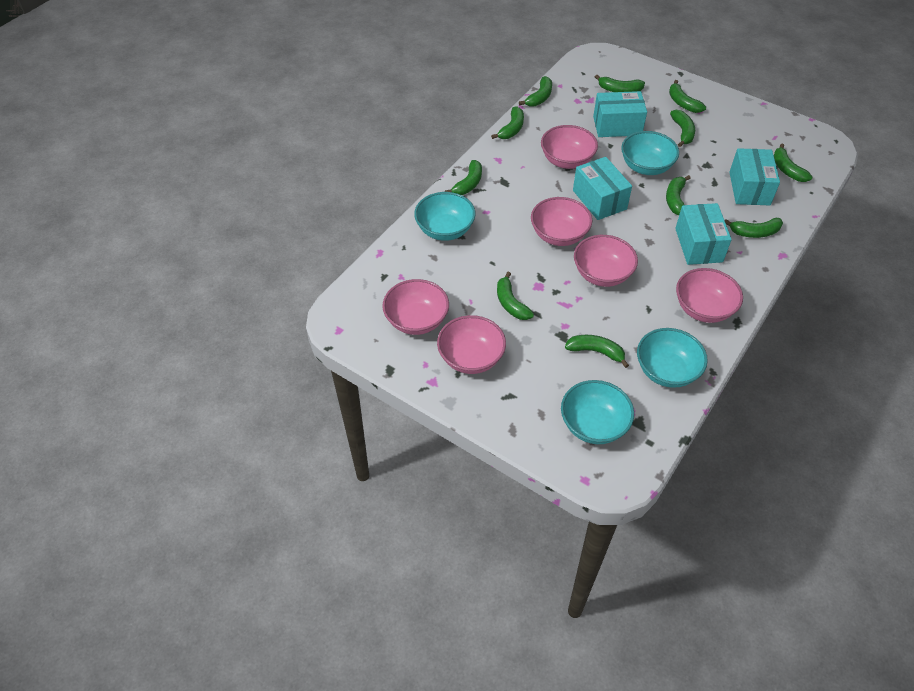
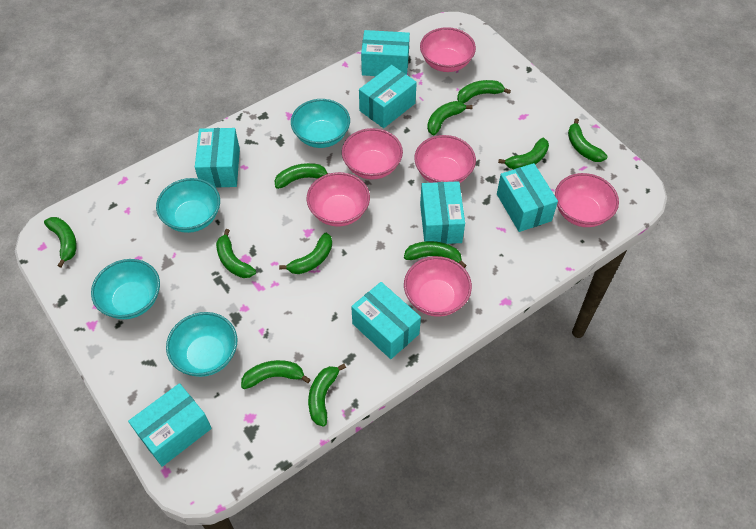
turquoise box: 4 -> 7

